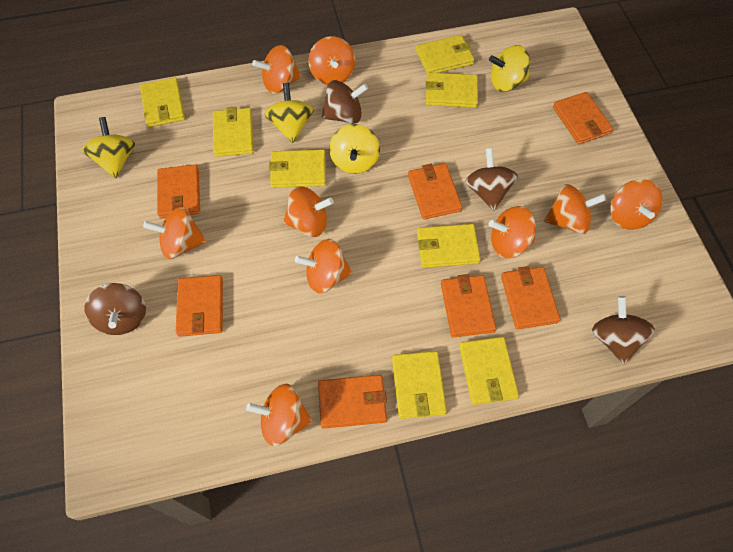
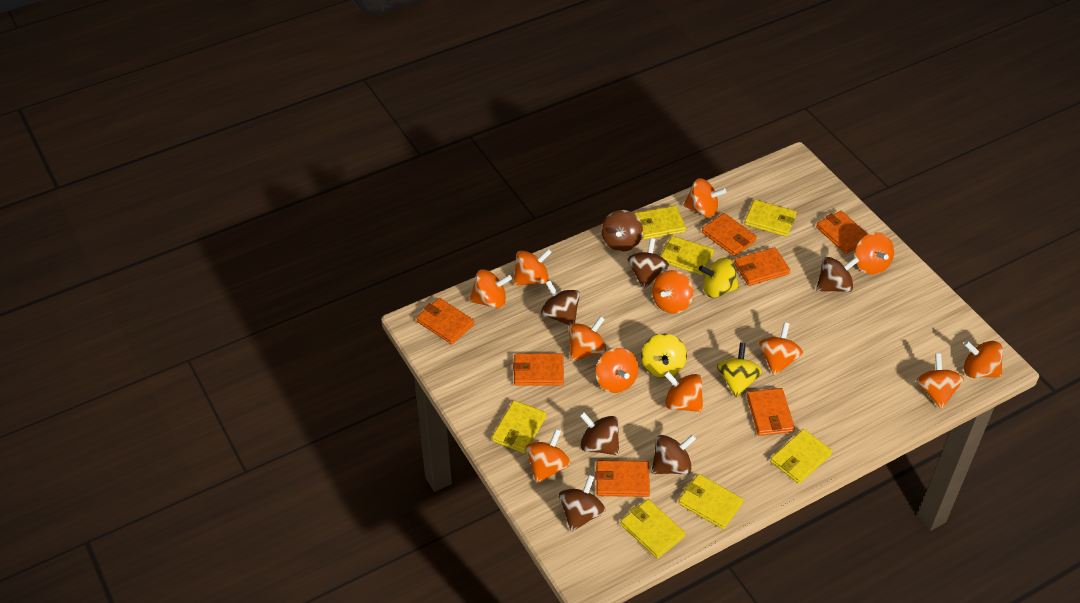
brown spinning top: 4 -> 7
orange spinning top: 9 -> 12
yellow spinning top: 4 -> 3
yellow wallet: 8 -> 7

